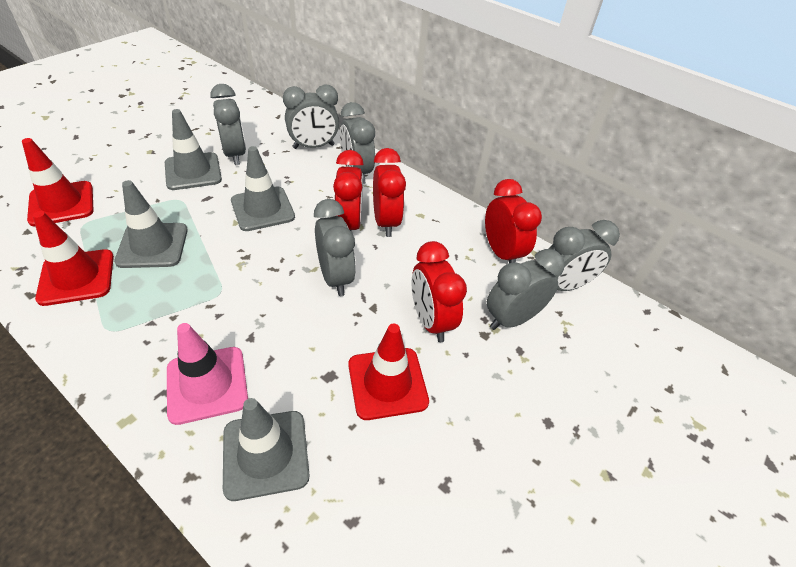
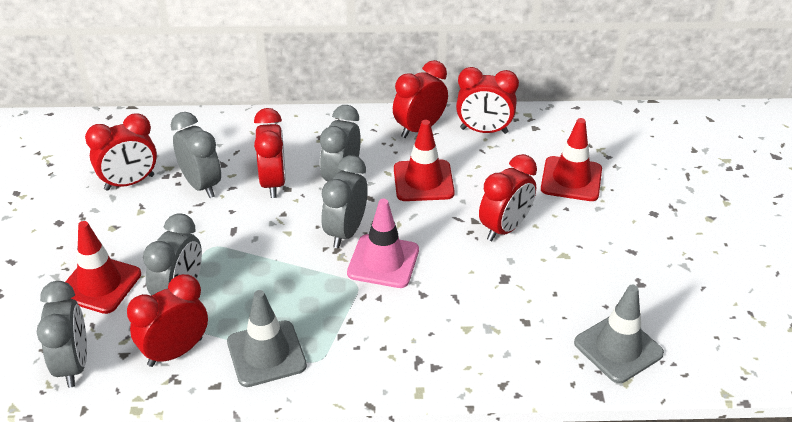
grey clock: 6 -> 5
grey traffic cone: 4 -> 2
red clock: 4 -> 6

